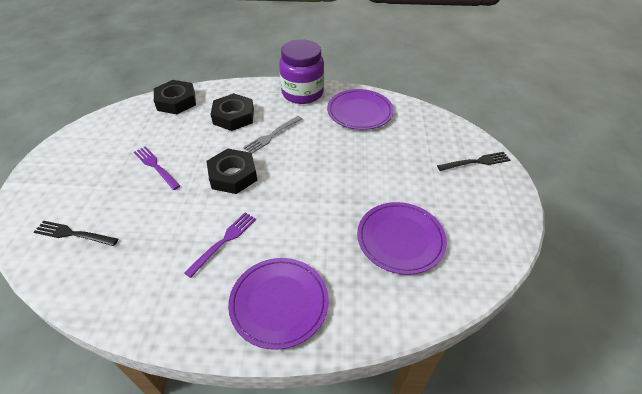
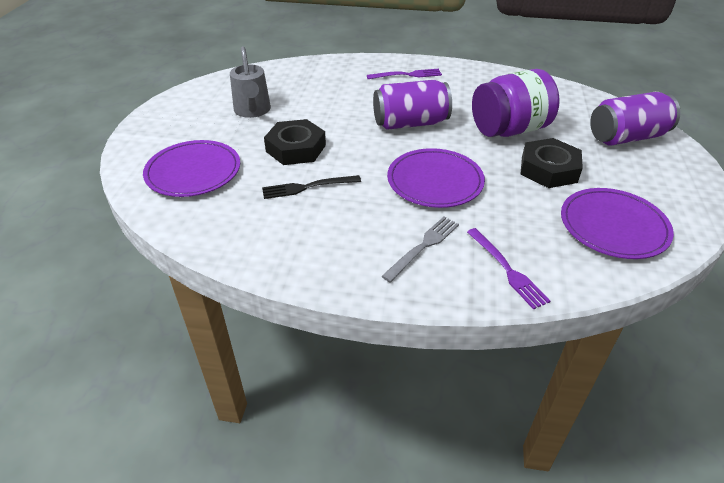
black fork: 2 -> 1
black nut: 3 -> 2
grey watering can: 0 -> 1
purple can: 0 -> 2

